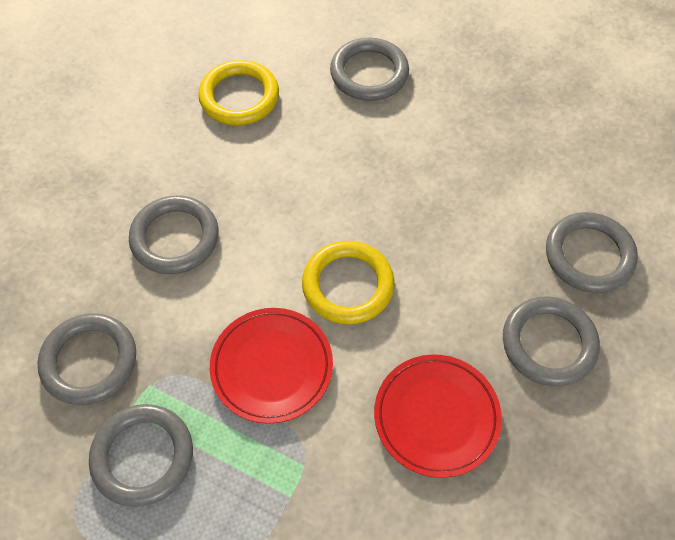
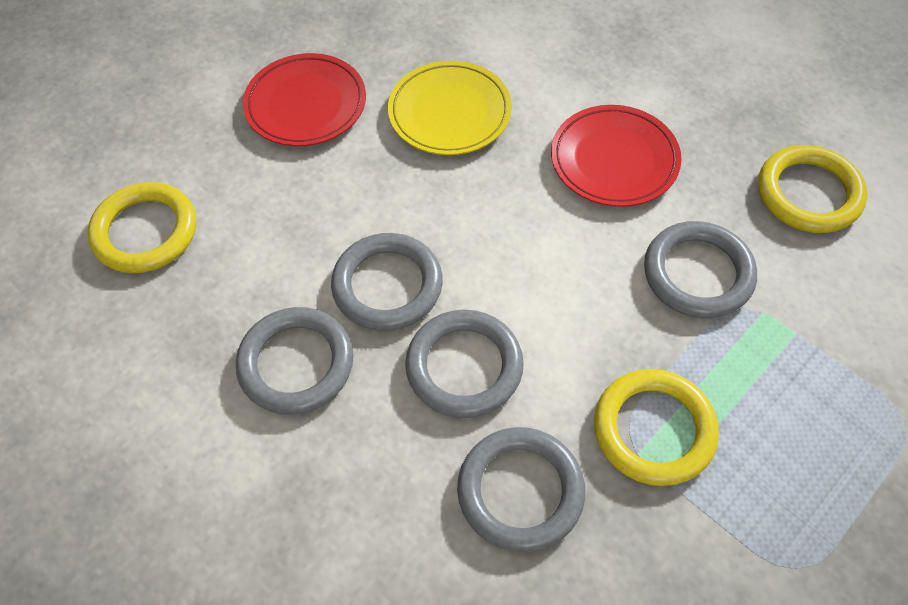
grey ring: 6 -> 5
yellow plate: 0 -> 1
yellow ring: 2 -> 3

